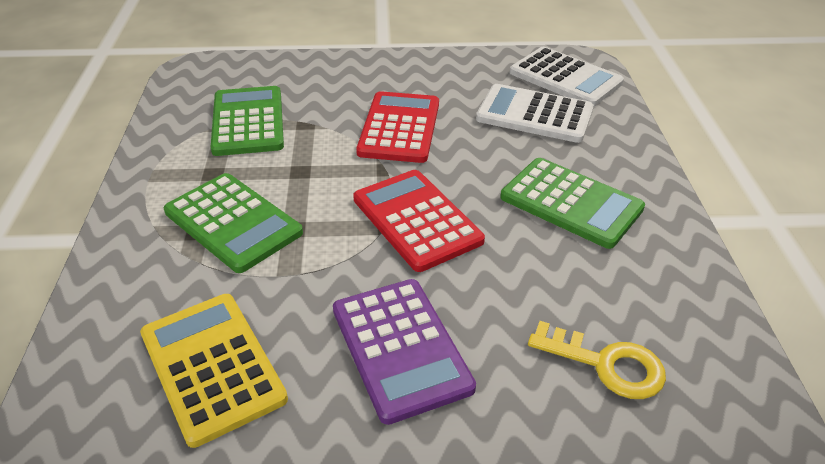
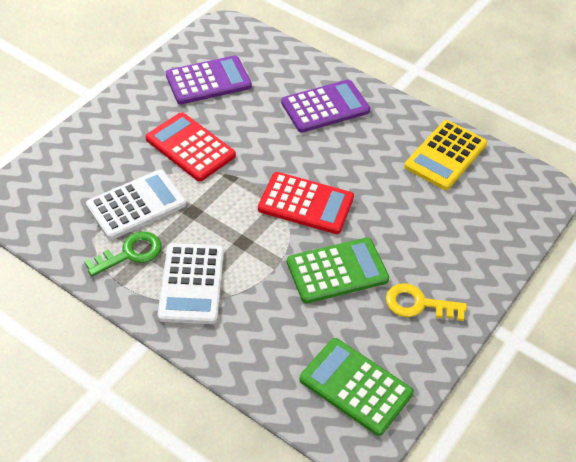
green calculator: 3 -> 2
green key: 0 -> 1
purple calculator: 1 -> 2

